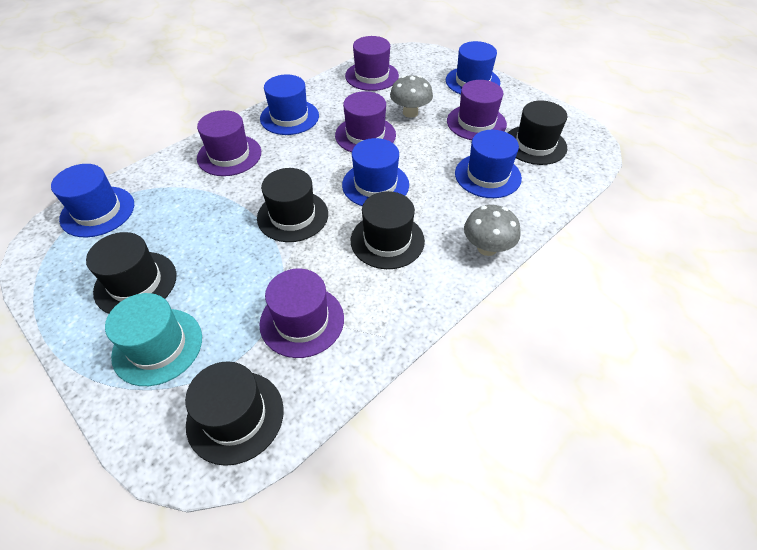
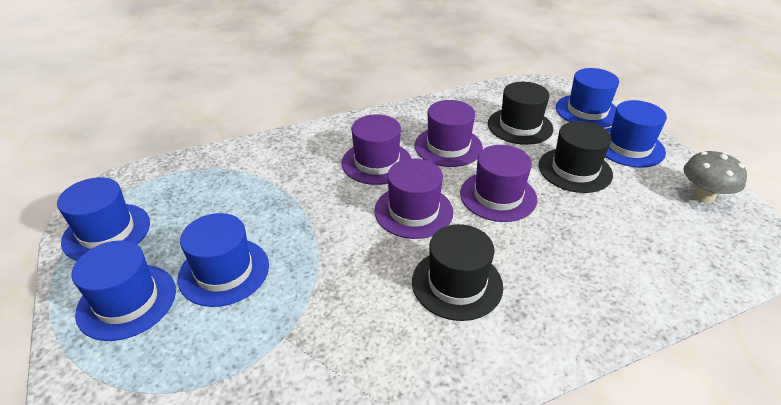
black hat: 5 -> 3
grey mushroom: 2 -> 1
purple hat: 5 -> 4
turquoise hat: 1 -> 0

